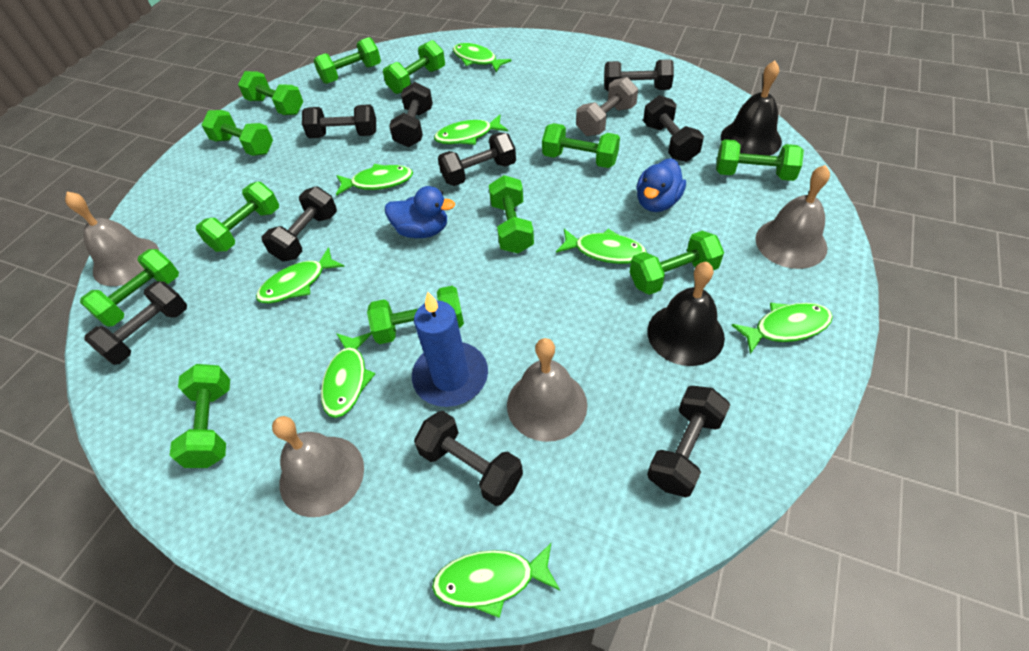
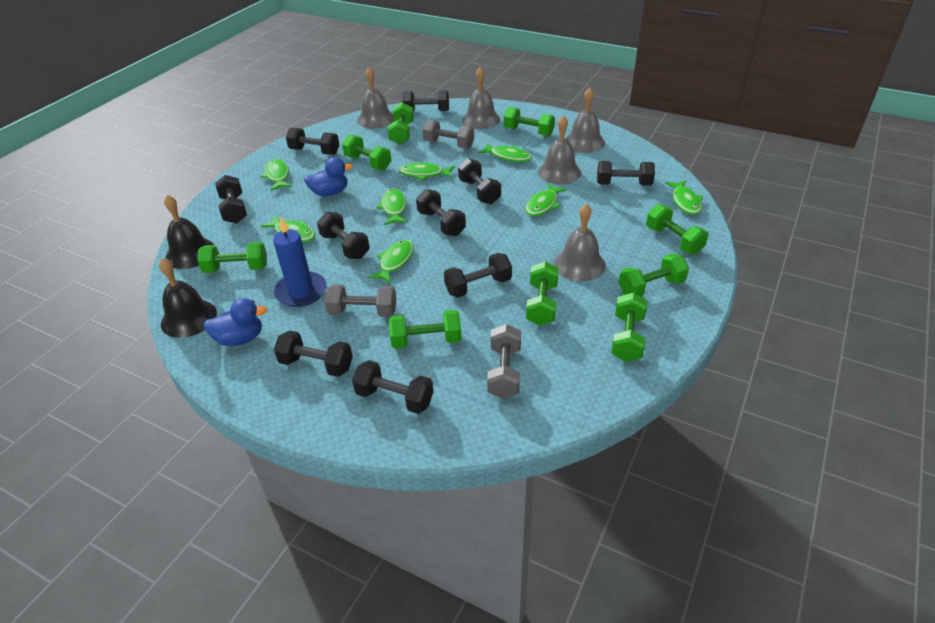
black dumbbell: 9 -> 10
green dumbbell: 12 -> 9
grey bell: 4 -> 5
grey dumbbell: 1 -> 3

